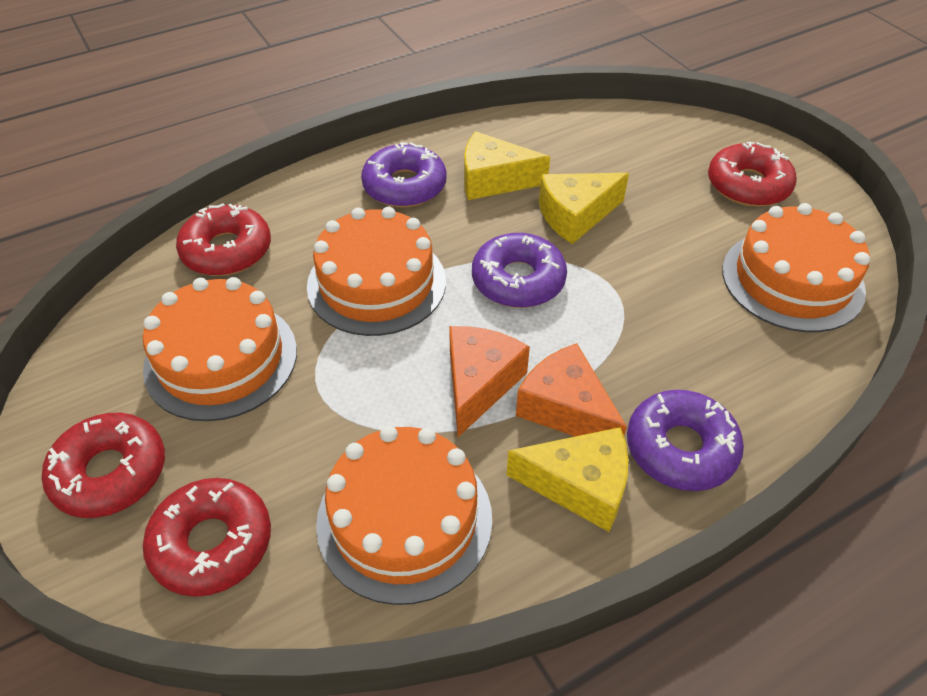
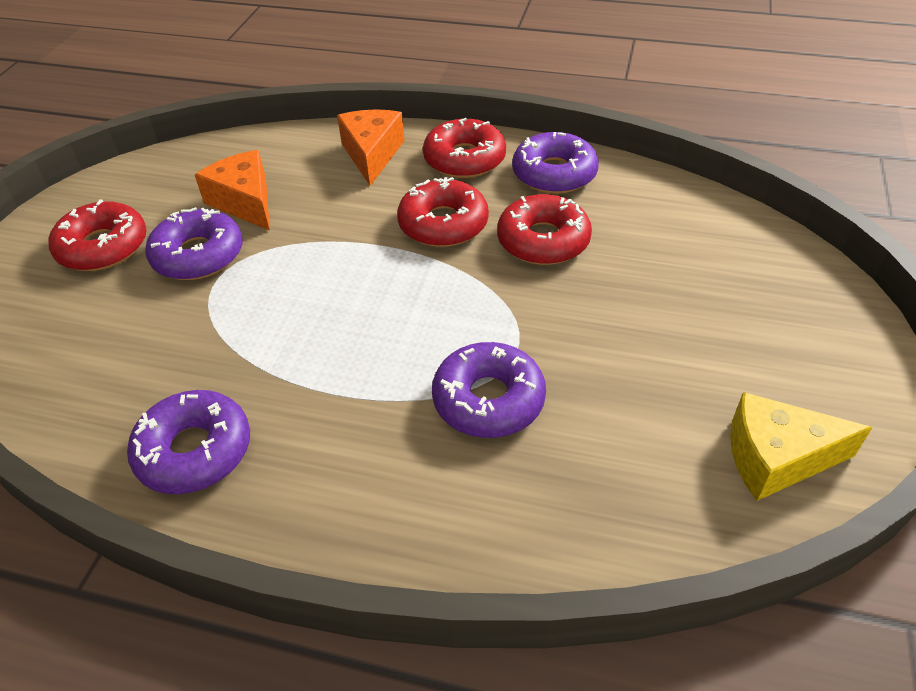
orange cake: 4 -> 0
purple donut: 3 -> 4
yellow cheese: 3 -> 1

